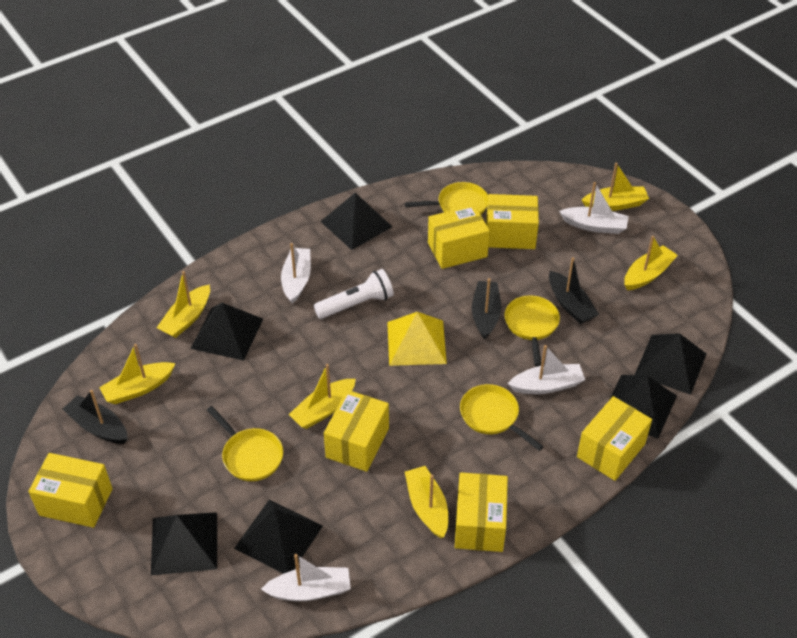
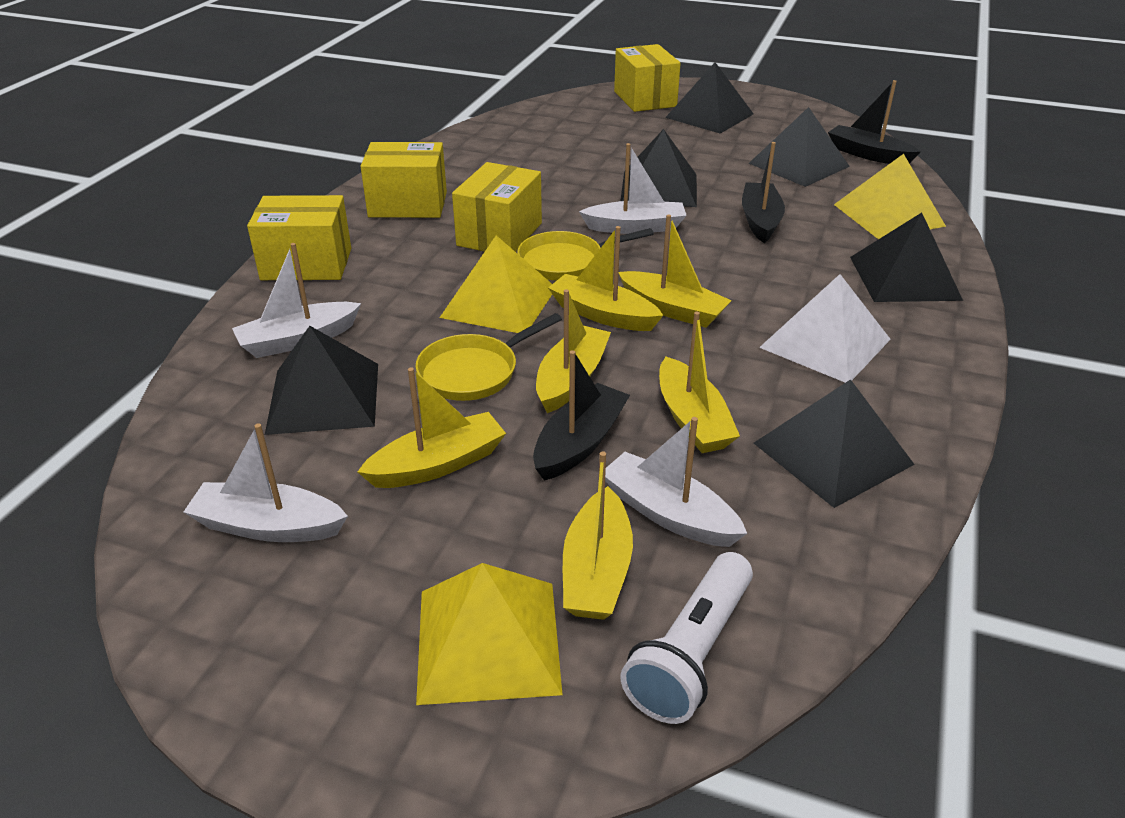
white pyramid: 0 -> 1
yellow box: 6 -> 4
yellow pan: 4 -> 2
yellow pyramid: 1 -> 3

